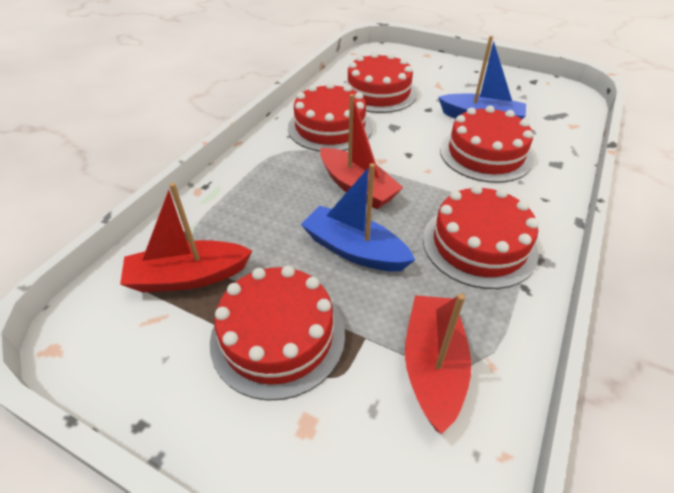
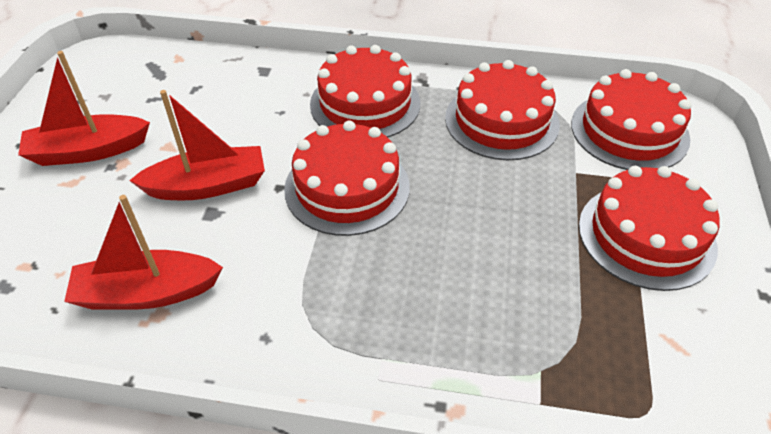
blue boat: 2 -> 0

